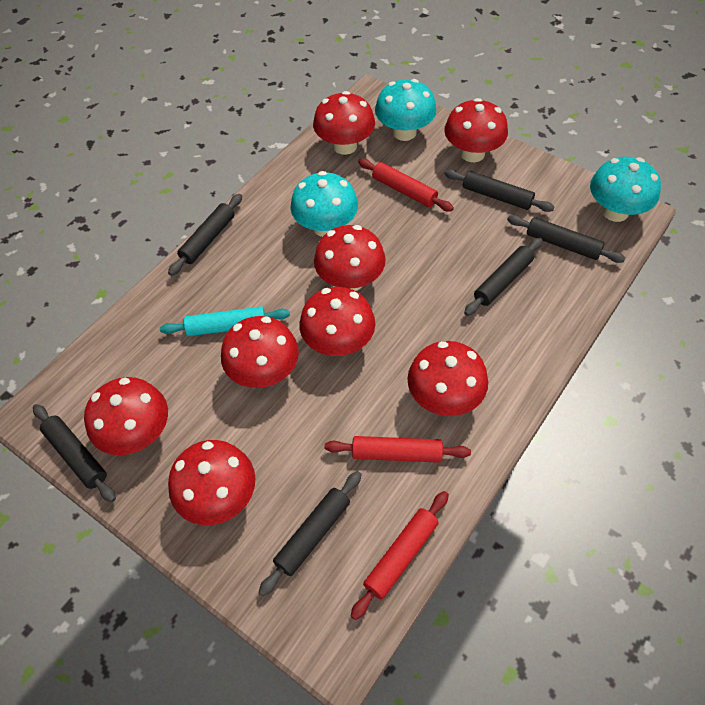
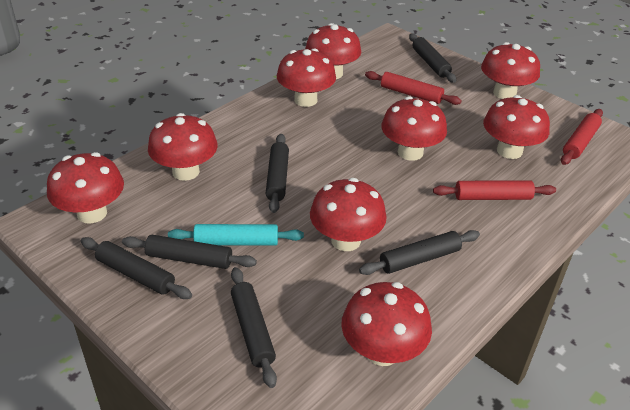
red mushroom: 8 -> 9
turquoise mushroom: 3 -> 0

